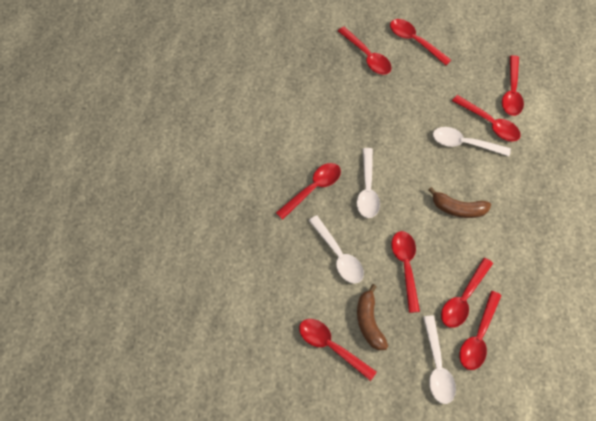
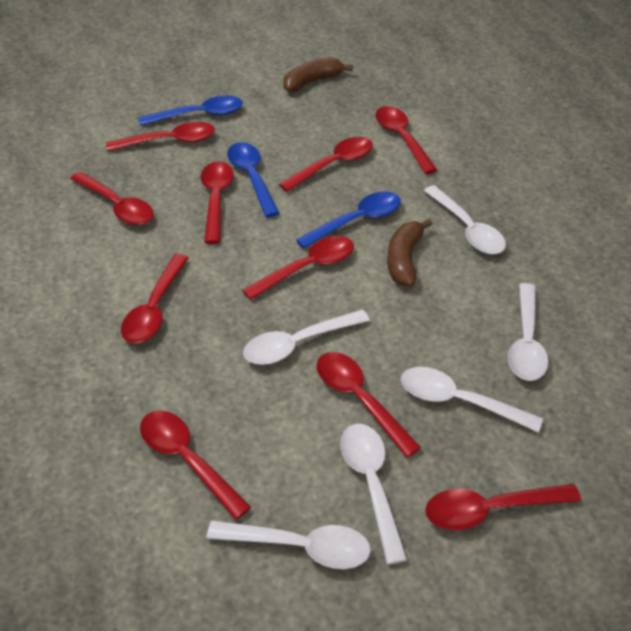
blue spoon: 0 -> 3
red spoon: 9 -> 10
white spoon: 4 -> 6

